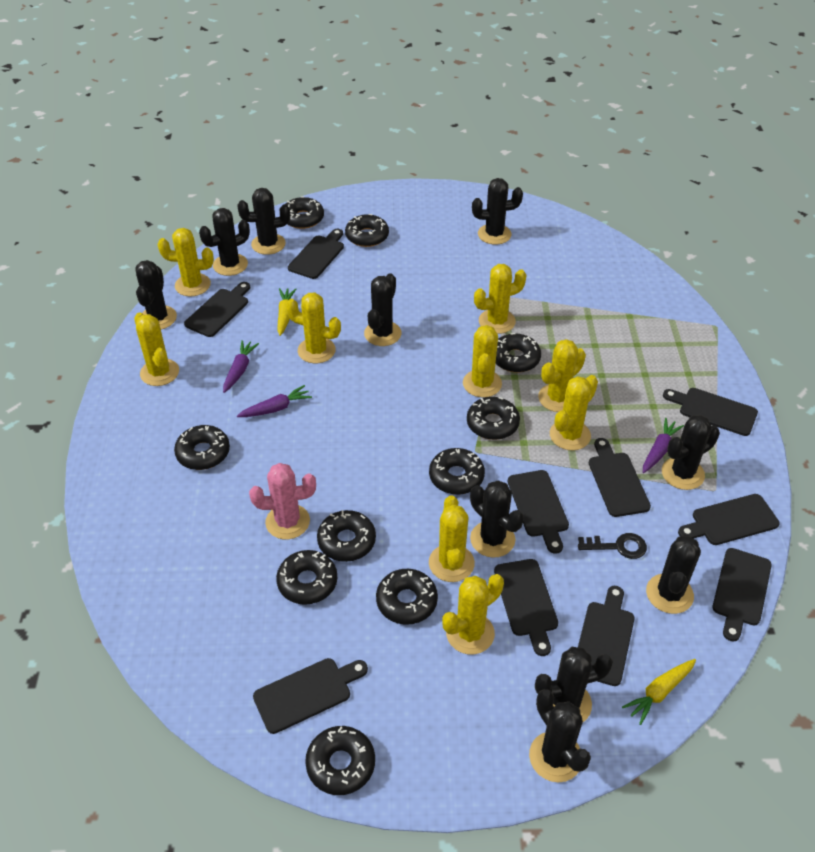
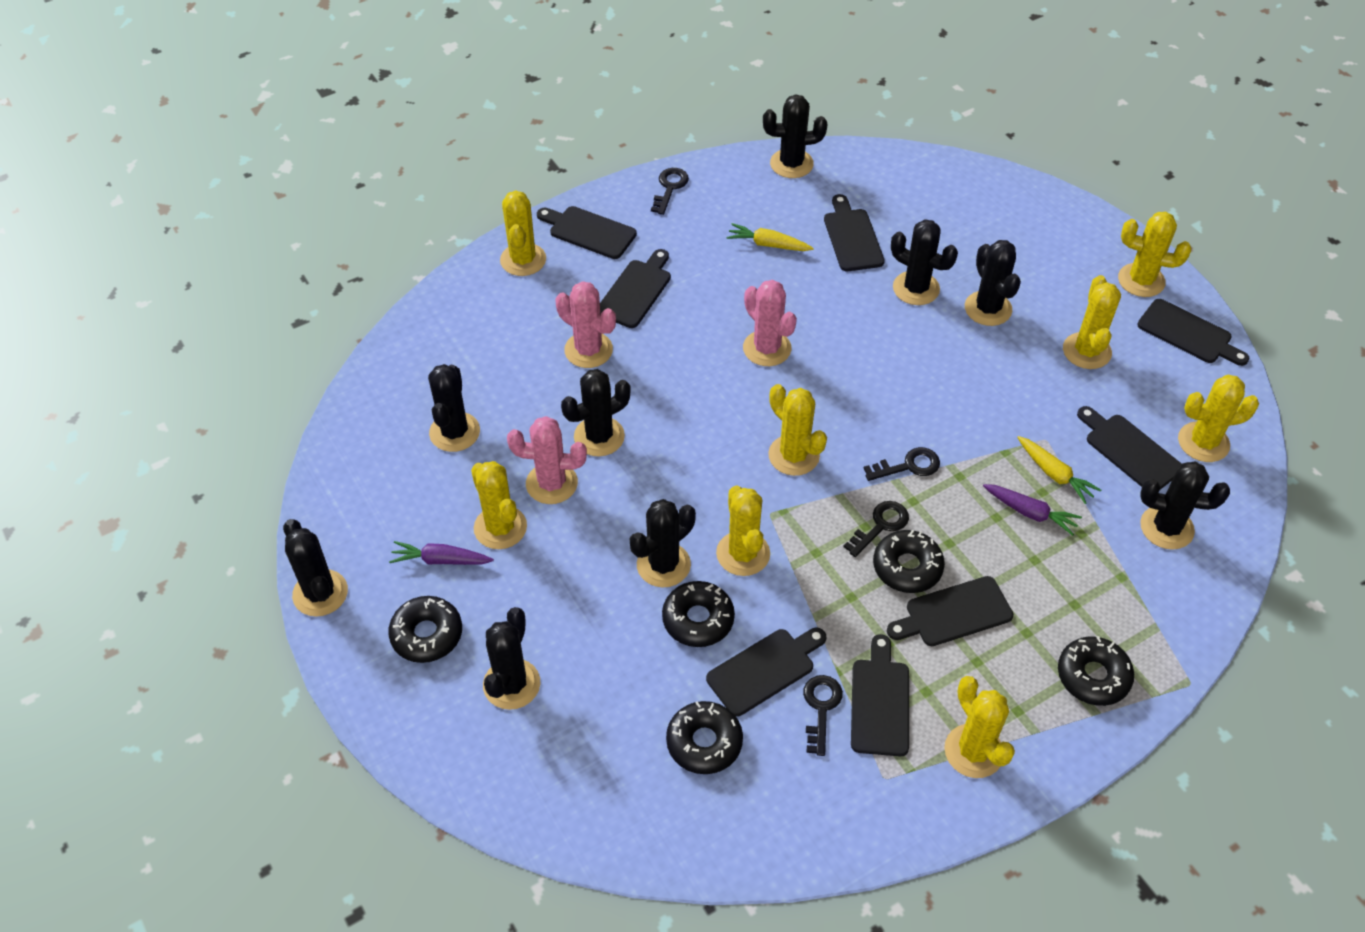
black cactus: 10 -> 9
black cutting board: 10 -> 8
black donut: 10 -> 5
black key: 1 -> 4
pink cactus: 1 -> 3
purple carrot: 3 -> 2
yellow cactus: 9 -> 8

